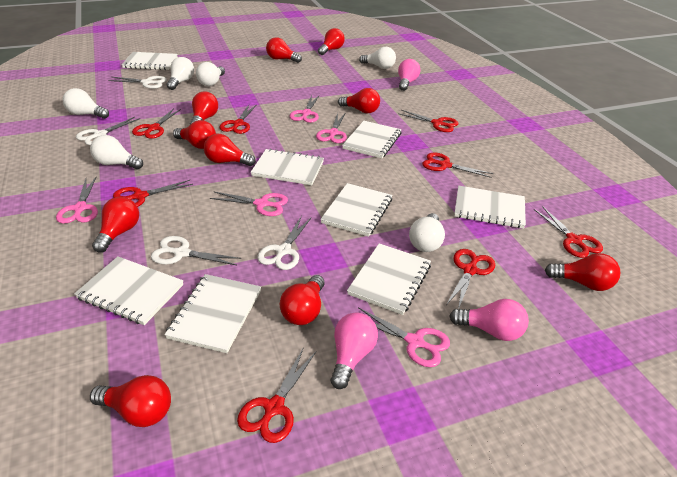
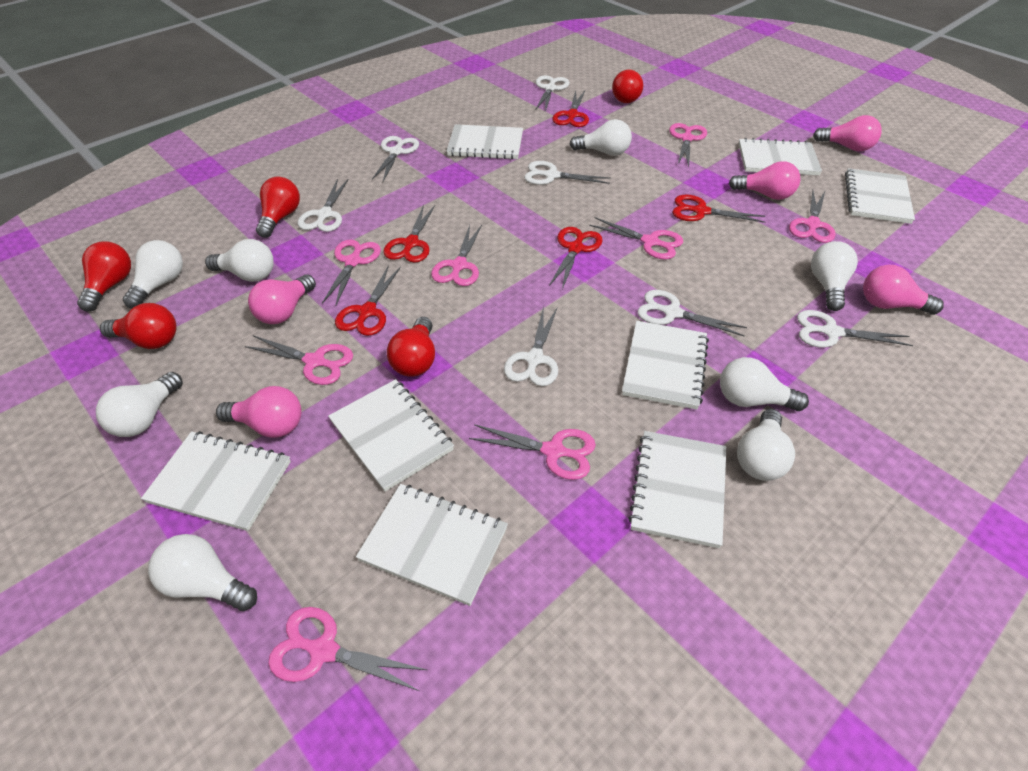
pink light bulb: 3 -> 5
pink scissors: 5 -> 8
red light bulb: 10 -> 5
red scissors: 8 -> 5
white light bulb: 6 -> 8
white scissors: 4 -> 7

